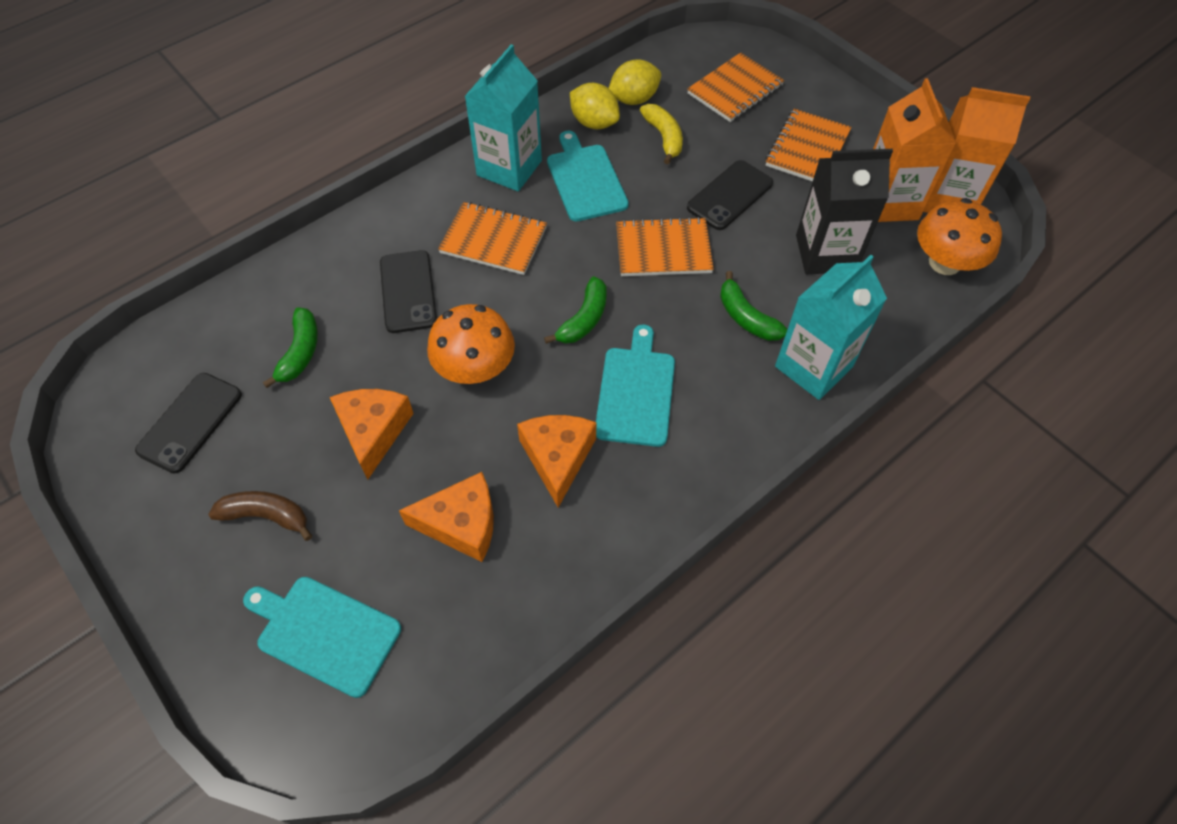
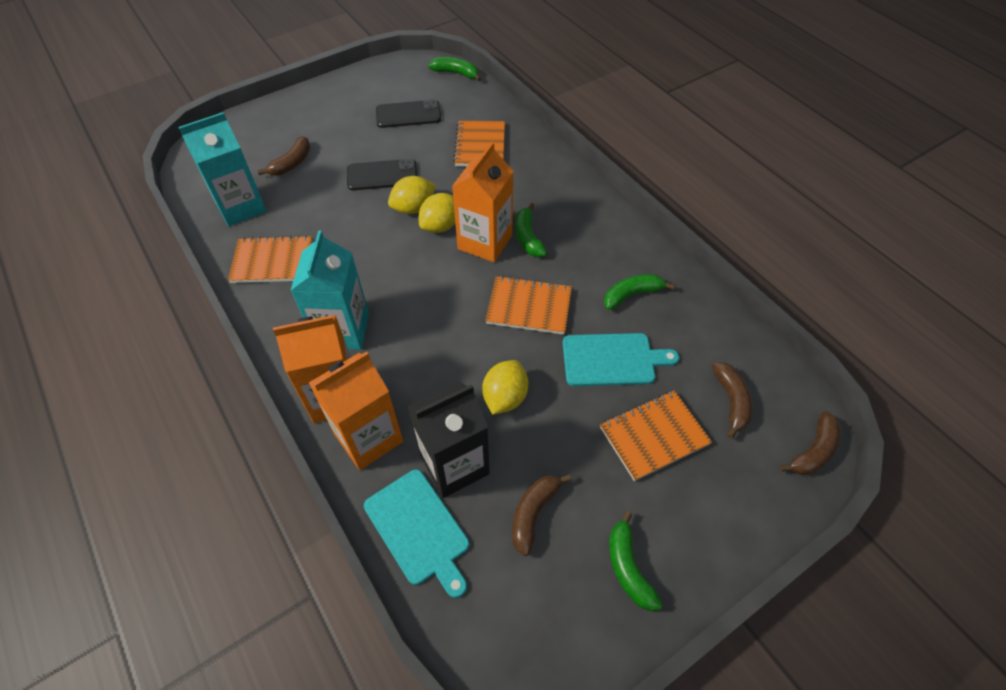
black phone: 3 -> 2
brown banana: 1 -> 4
green banana: 3 -> 4
orange carton: 2 -> 3
orange cheese: 3 -> 0
orange mushroom: 2 -> 0
turquoise cutting board: 3 -> 2
yellow banana: 1 -> 0
yellow lemon: 2 -> 3

